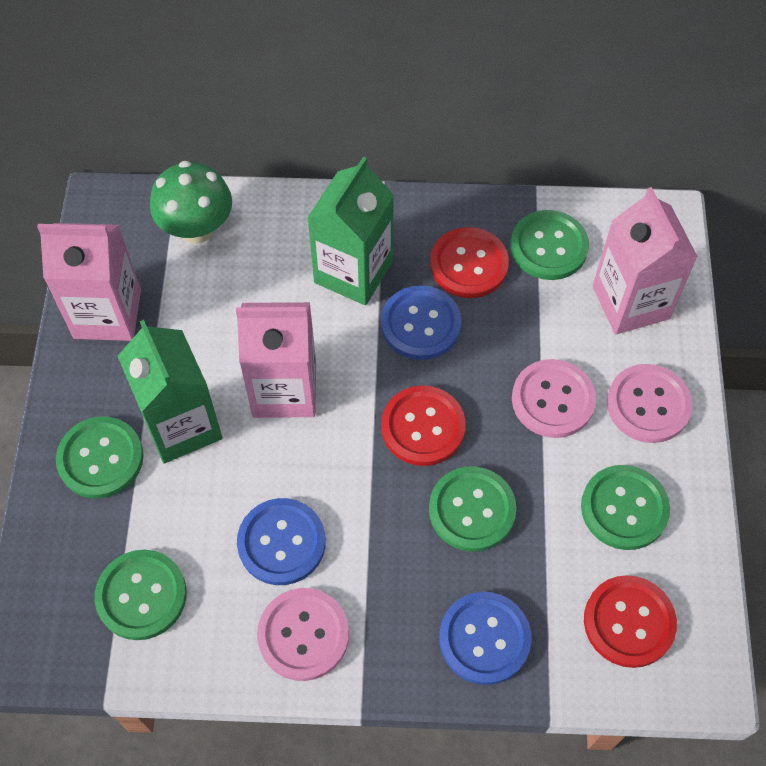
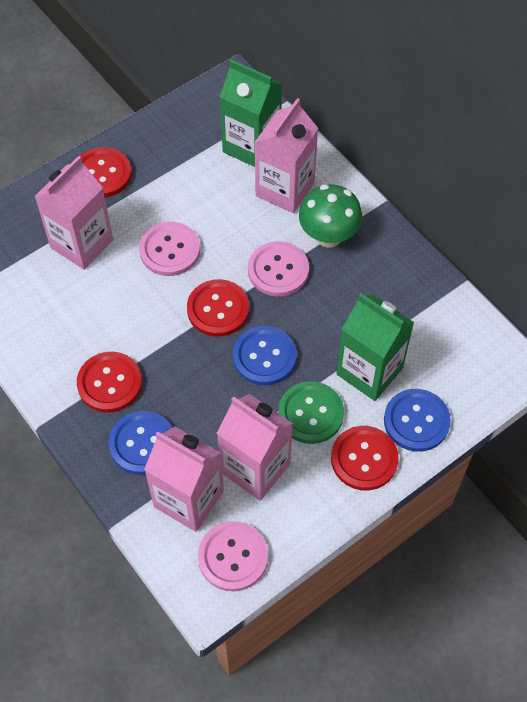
green button: 5 -> 1
pink carton: 3 -> 4
red button: 3 -> 4

